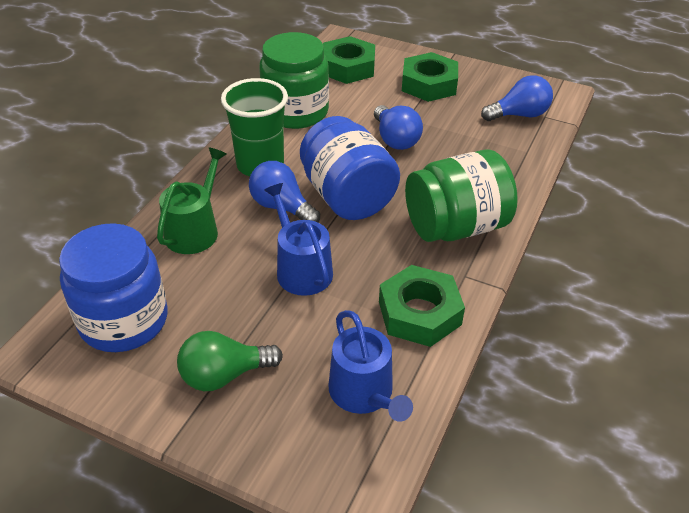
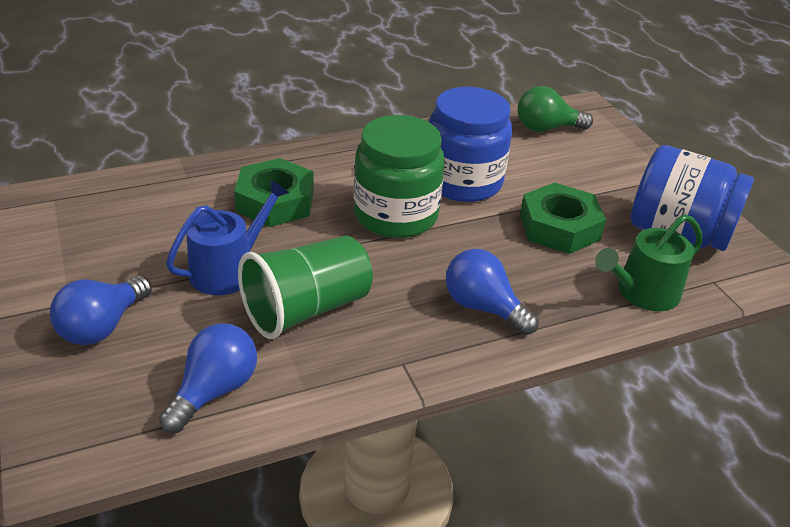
blue watering can: 2 -> 1
green jar: 2 -> 1
green nut: 3 -> 2

